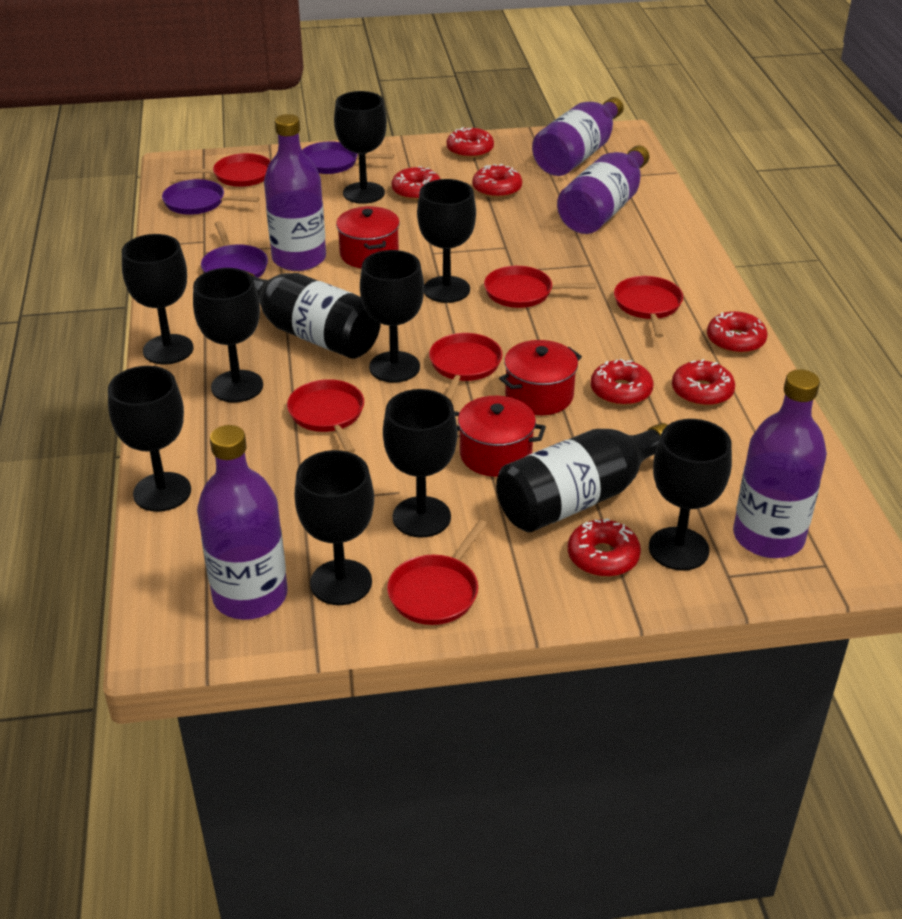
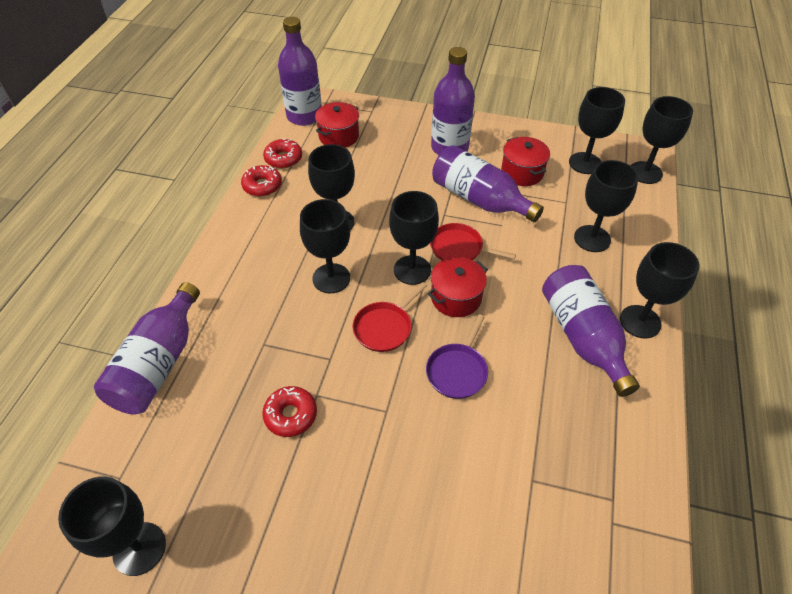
black bottle: 2 -> 0
black goblet: 9 -> 8
purple pan: 3 -> 1
red donut: 7 -> 3
red pan: 6 -> 2

